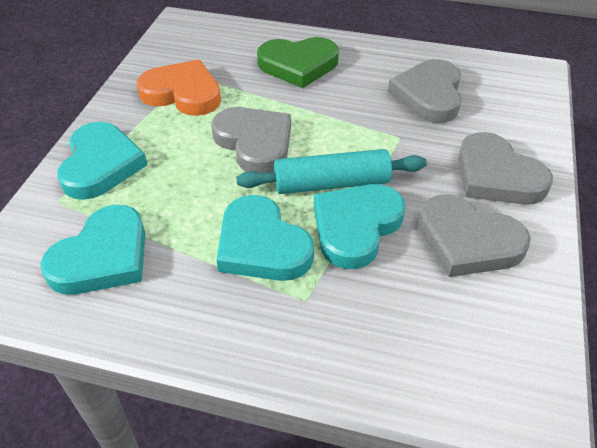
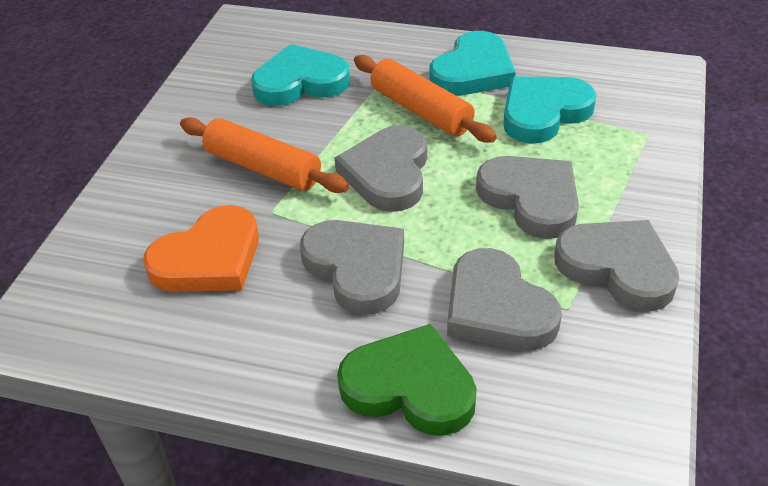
grey heart: 4 -> 5
orange rolling pin: 0 -> 2
turquoise heart: 4 -> 3
turquoise rolling pin: 1 -> 0

